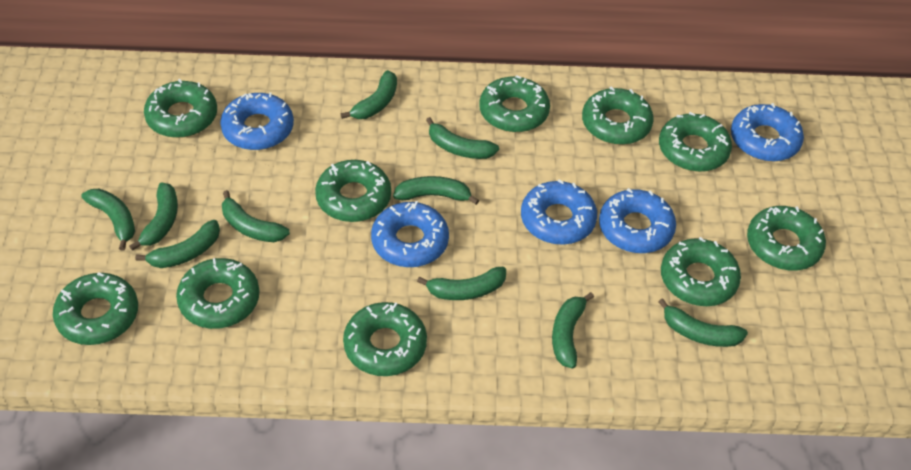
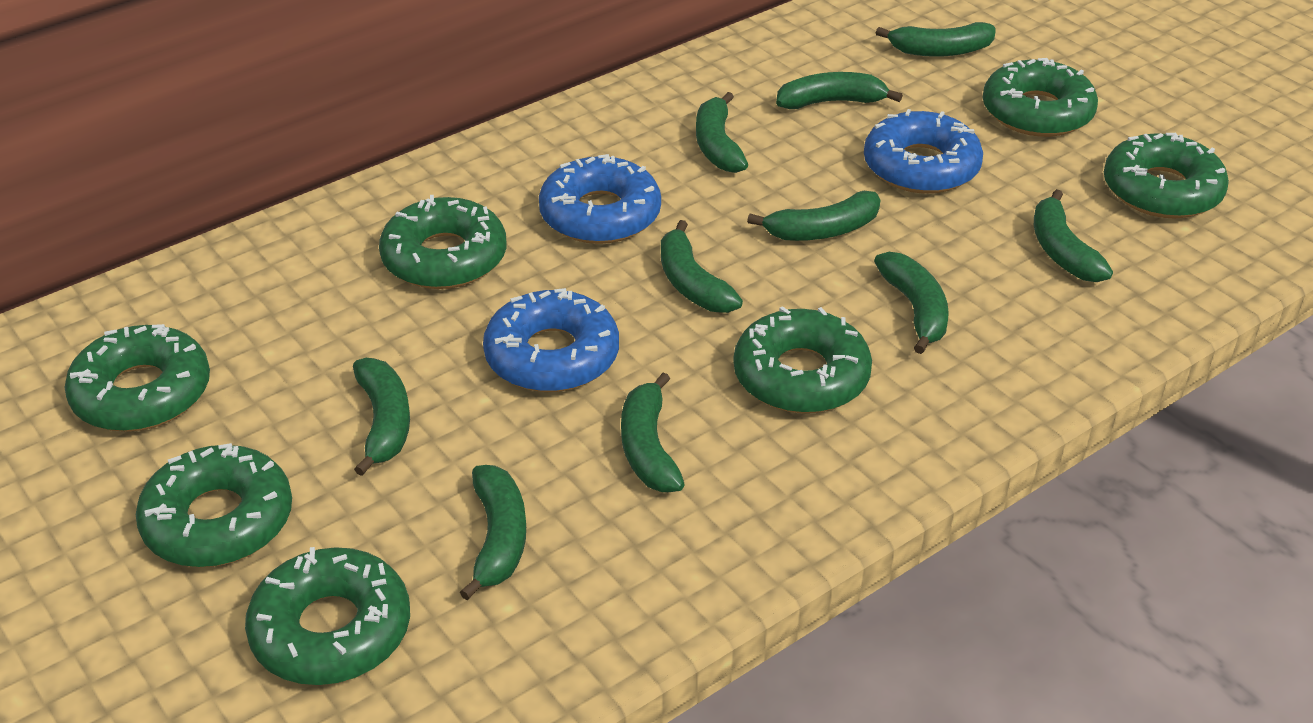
blue donut: 5 -> 3
green donut: 10 -> 7

